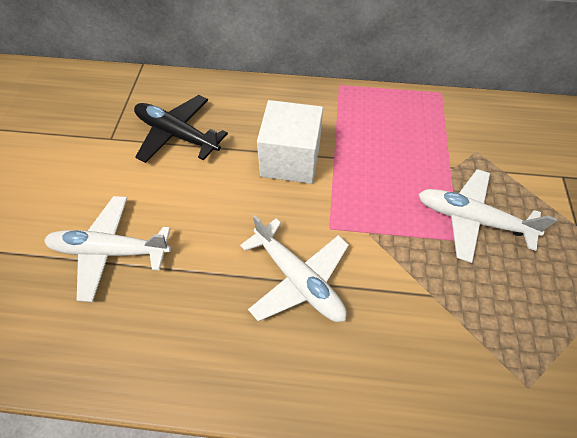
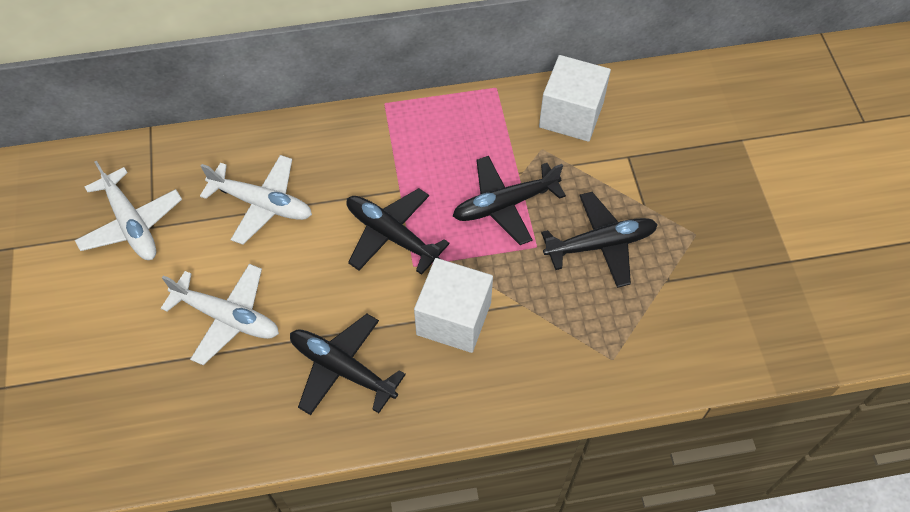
black plane: 1 -> 4
white cube: 1 -> 2

